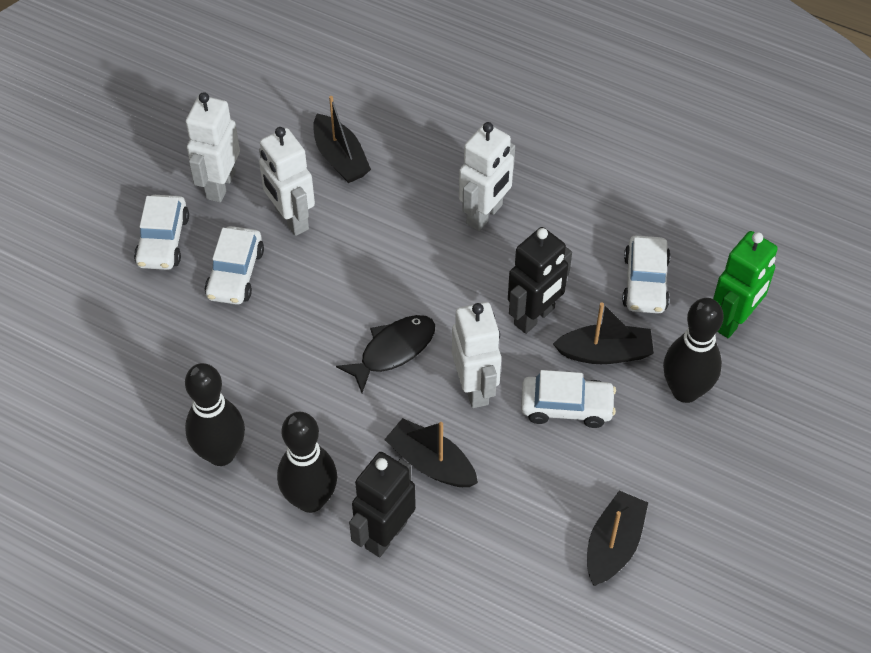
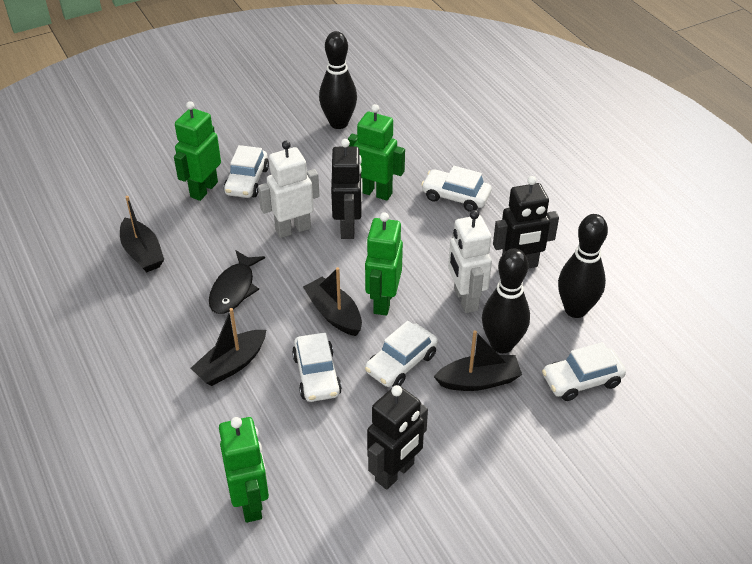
black robot: 2 -> 3
green robot: 1 -> 4
white car: 4 -> 5
white robot: 4 -> 2

